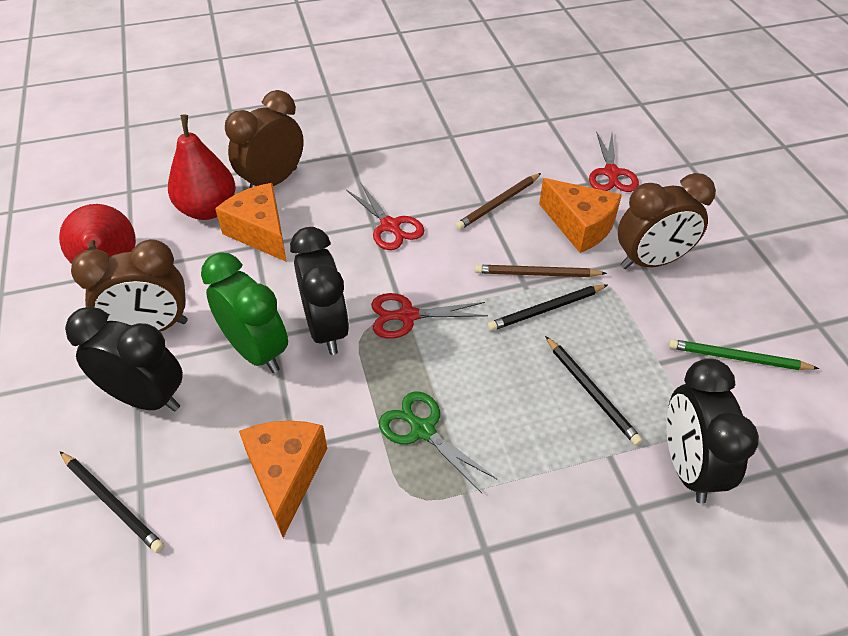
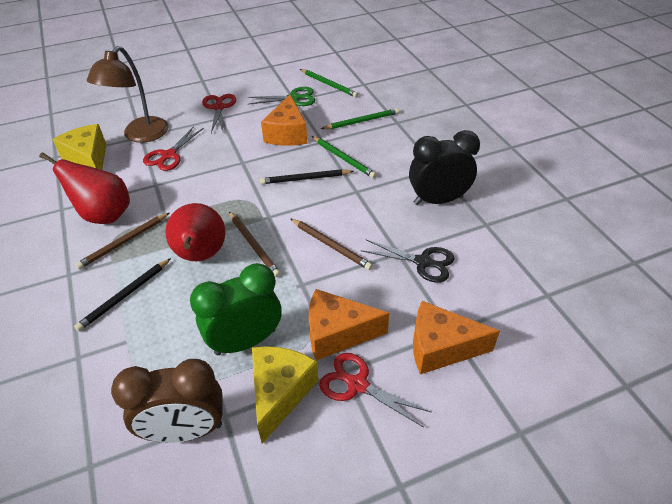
black clock: 3 -> 1
black pencil: 3 -> 2
black scissors: 0 -> 1
brown clock: 3 -> 1
brown lamp: 0 -> 1
brown pencil: 2 -> 3
green pencil: 1 -> 3
yellow cheese: 0 -> 2

